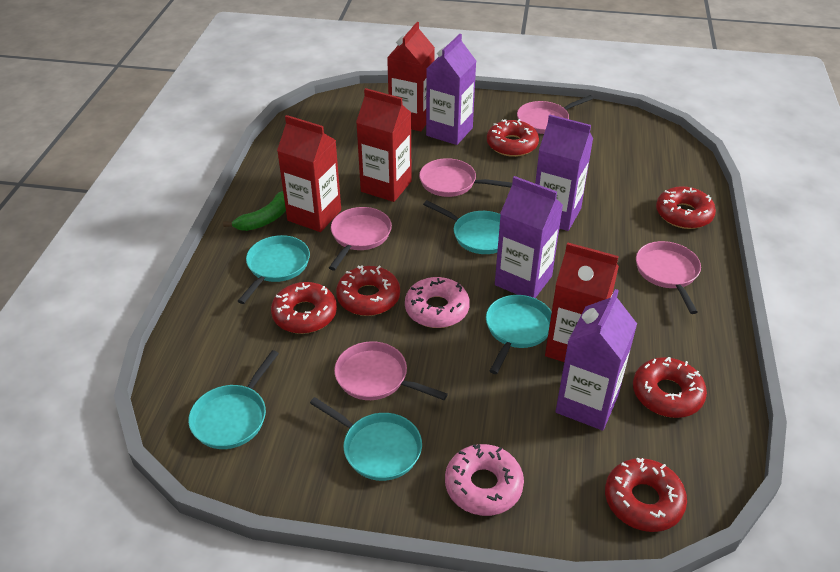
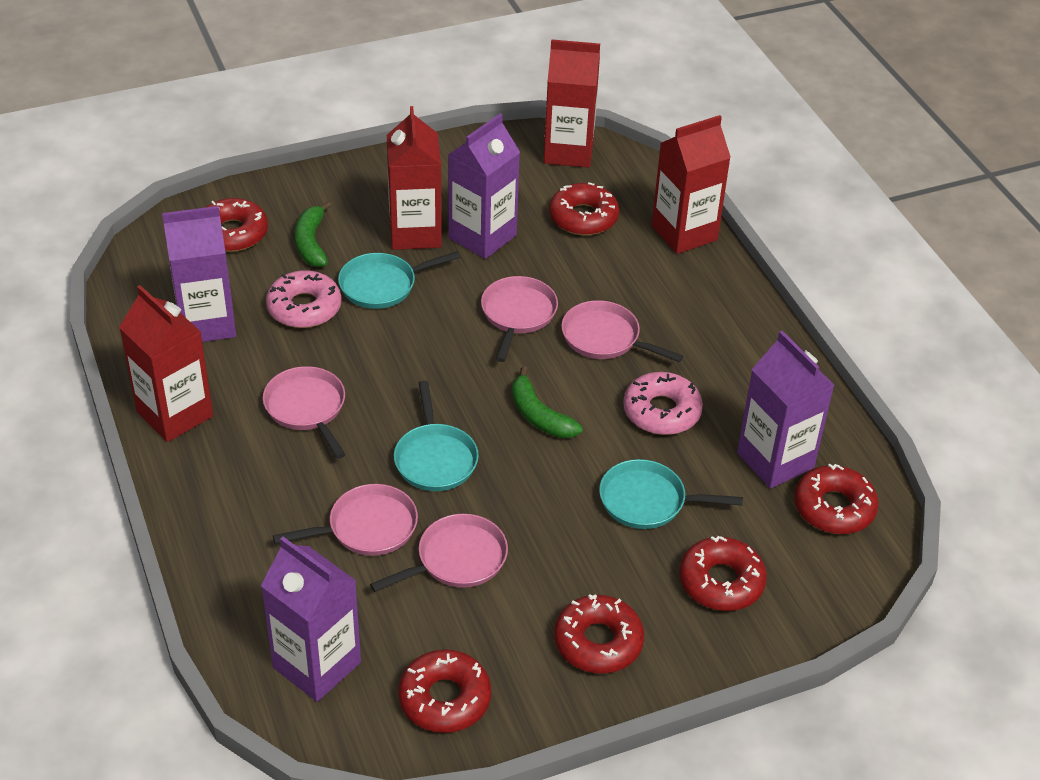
green banana: 1 -> 2
turquoise pan: 5 -> 3

